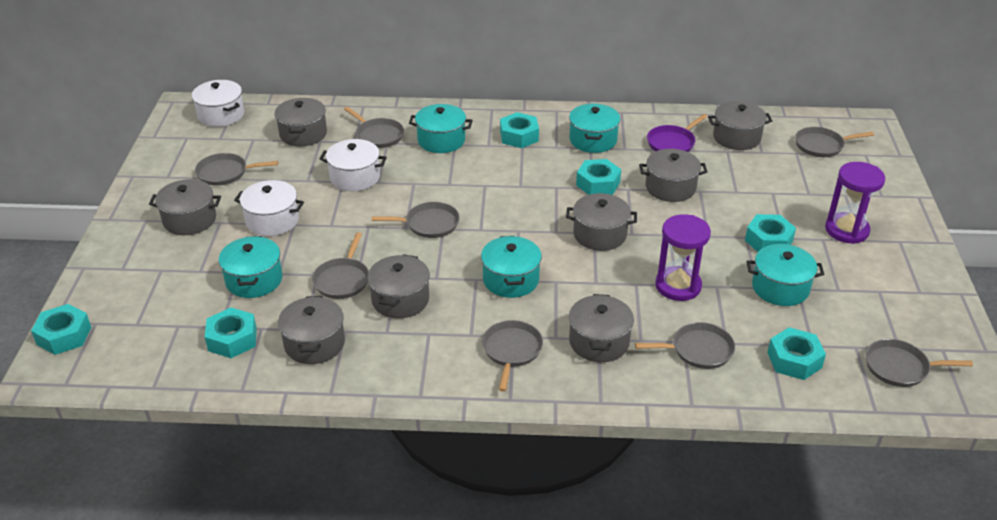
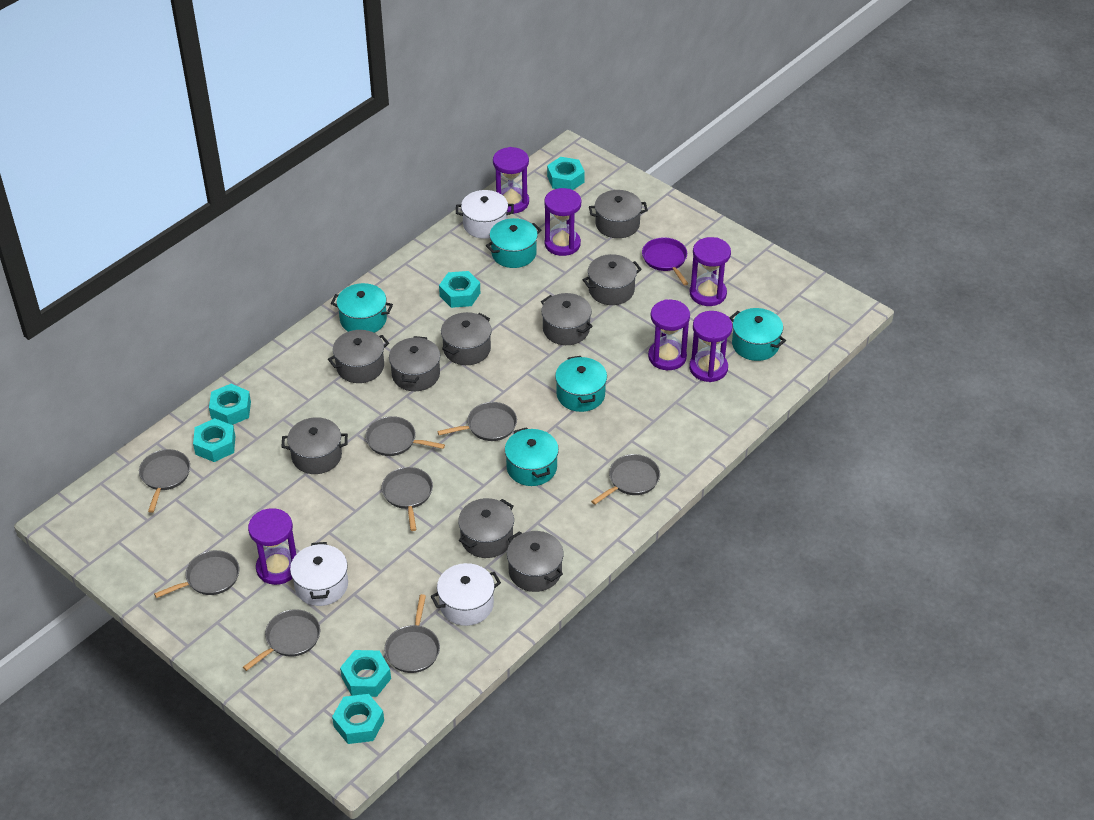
grey pot: 8 -> 9
purple hourglass: 2 -> 6

